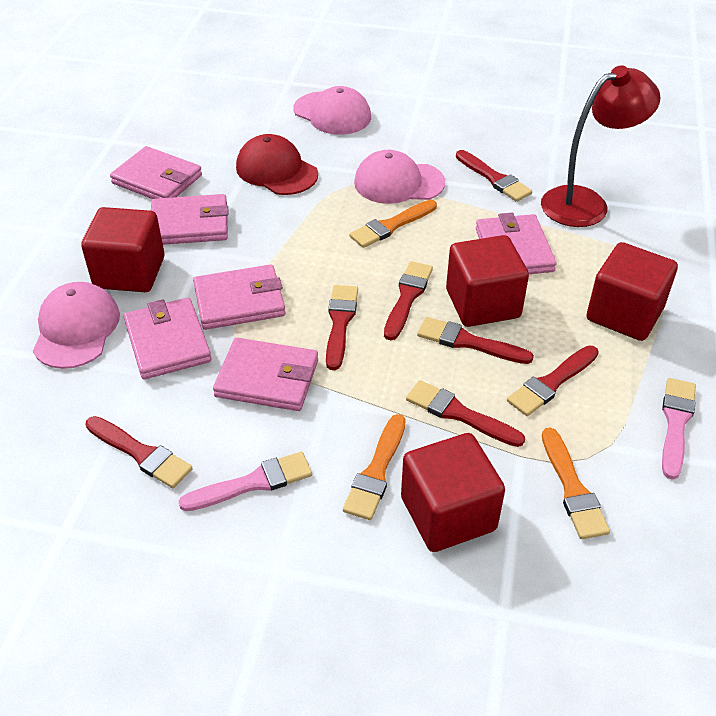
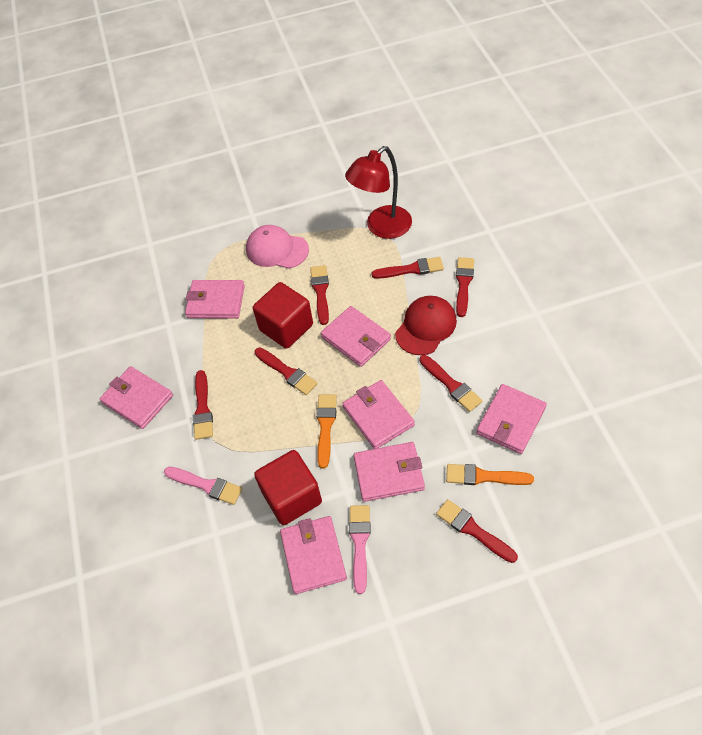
orange brush: 3 -> 2
pink cap: 3 -> 1
pink wallet: 6 -> 7
red cube: 4 -> 2

